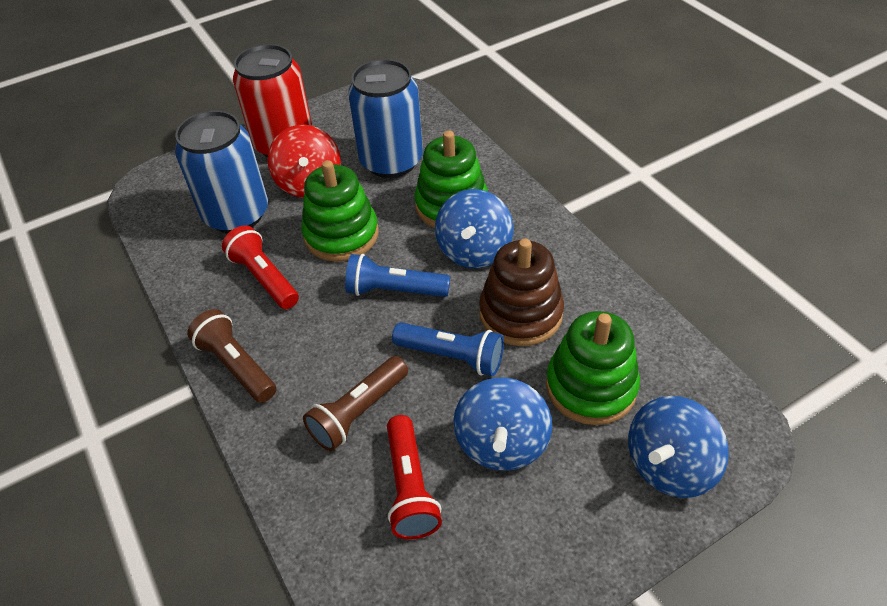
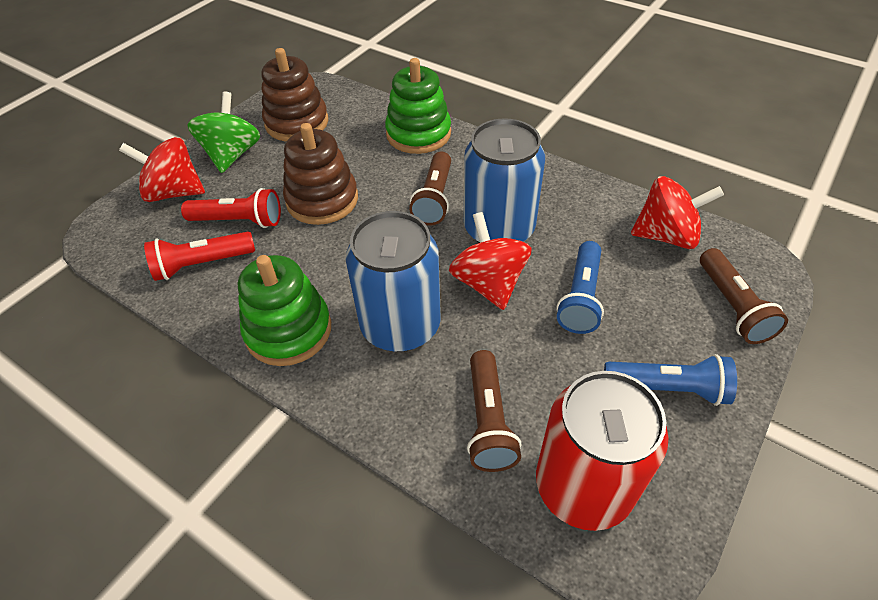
blue spinning top: 3 -> 0
brown flashlight: 2 -> 3
brown stacking toy: 1 -> 2
green spinning top: 0 -> 1
green stacking toy: 3 -> 2
red spinning top: 1 -> 3

